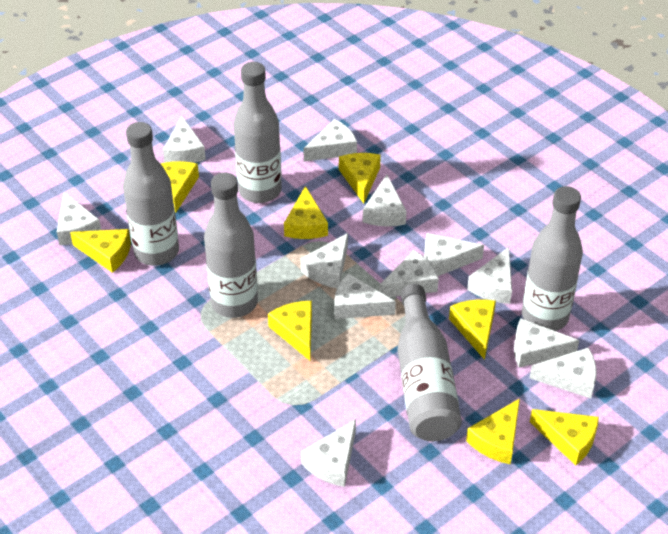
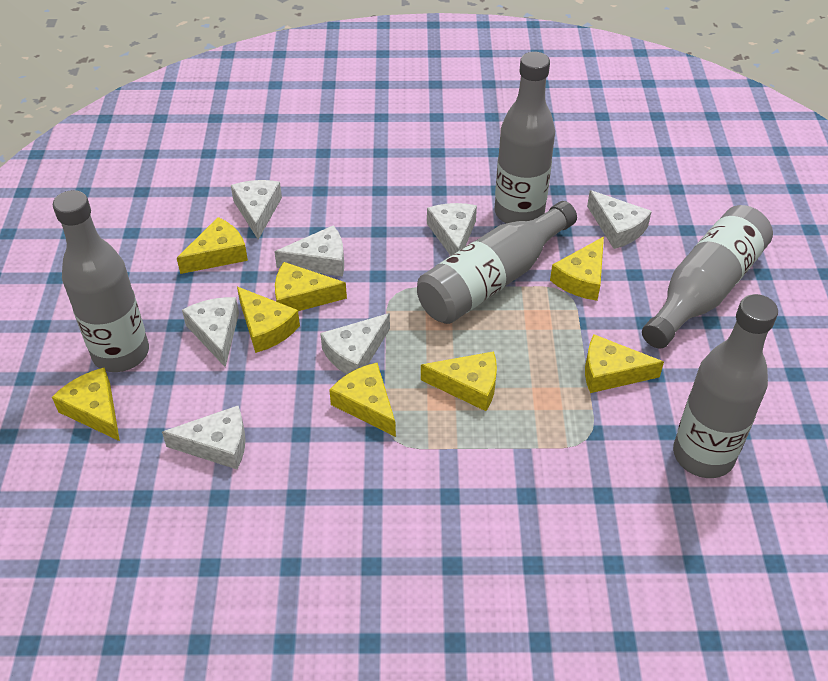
white cheese: 12 -> 7

